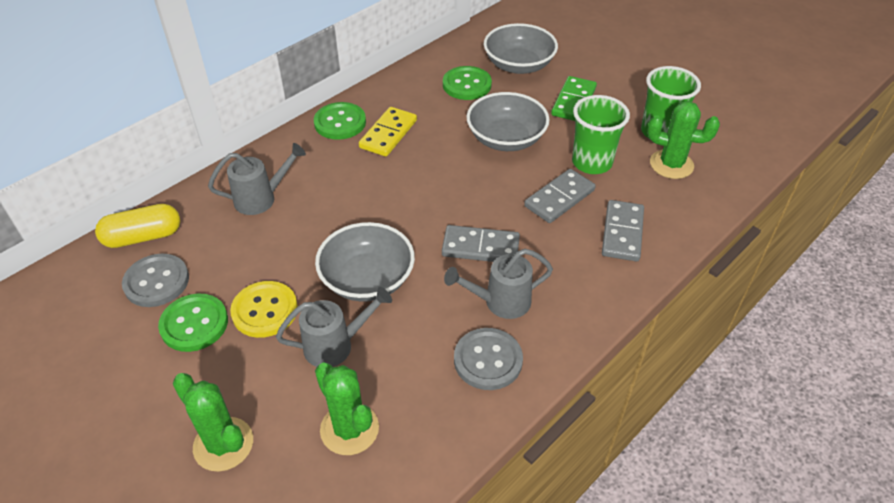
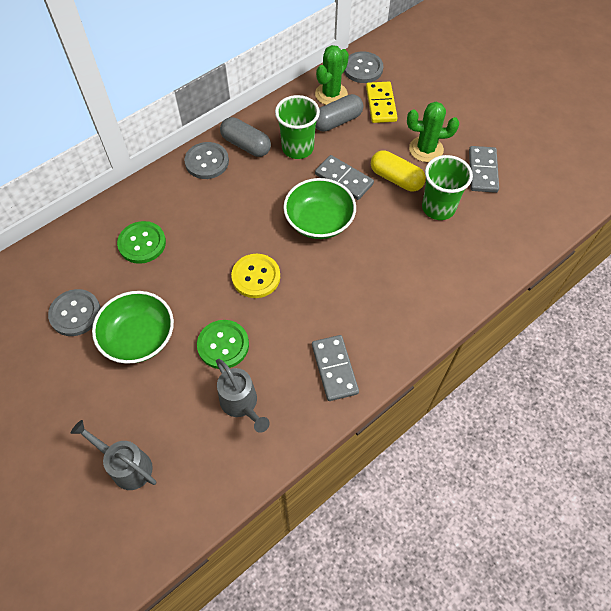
green bowl: 0 -> 2
green button: 3 -> 2
green cactus: 3 -> 2
green domino: 1 -> 0
grey bowl: 3 -> 0
grey button: 2 -> 3
grey capsule: 0 -> 2
grey watering can: 3 -> 2

